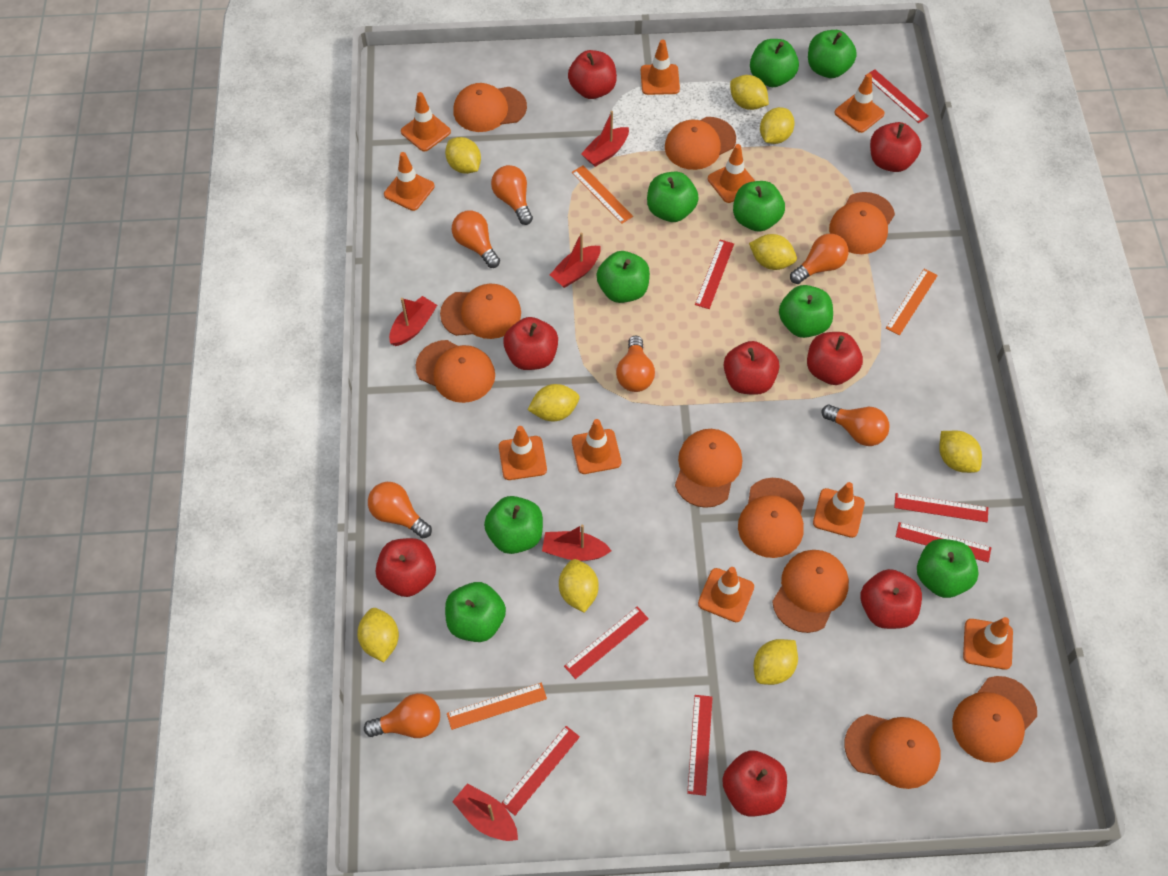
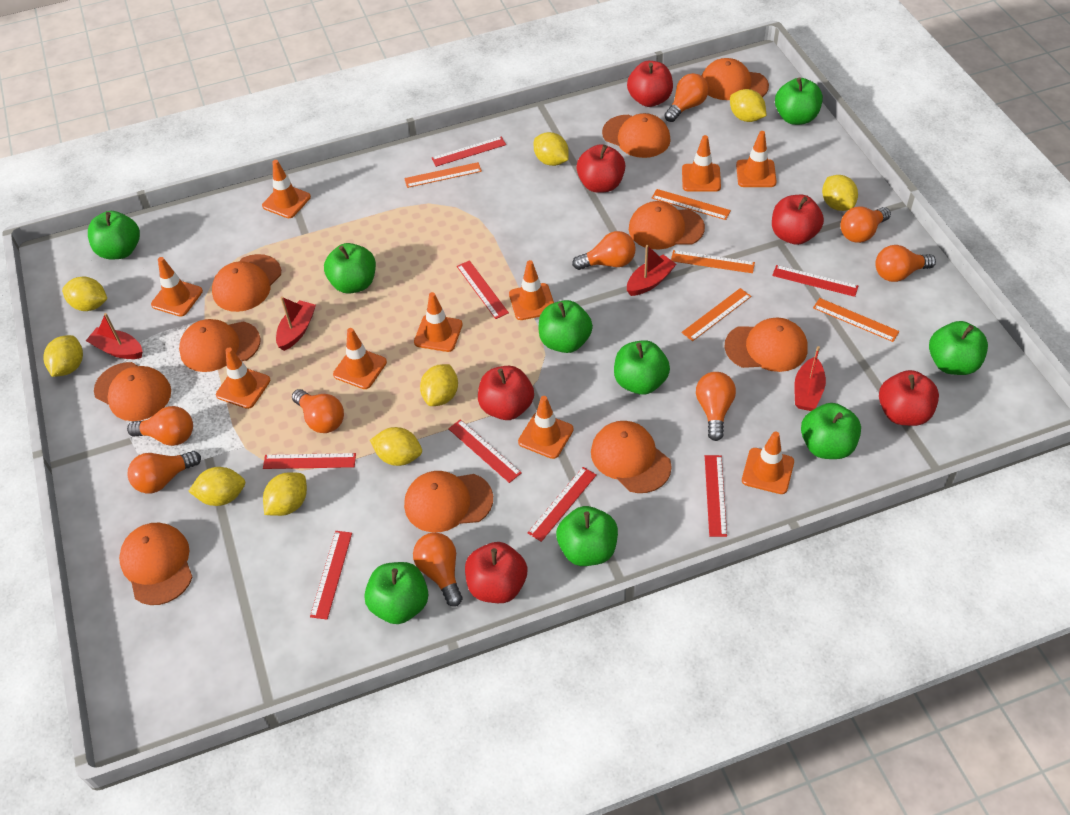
orange light bulb: 7 -> 9
orange ruler: 3 -> 5
red apple: 8 -> 6
red boat: 5 -> 4
red ruler: 7 -> 8

